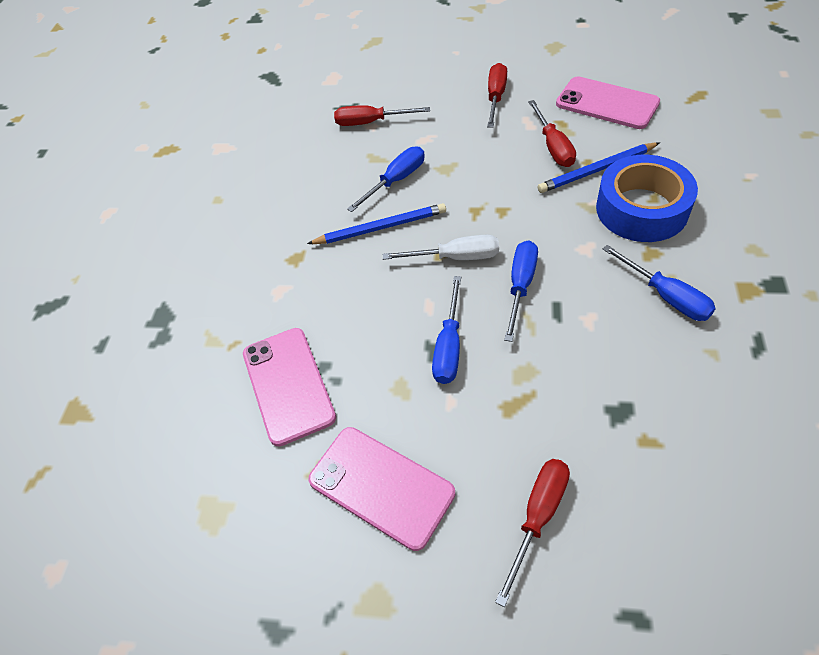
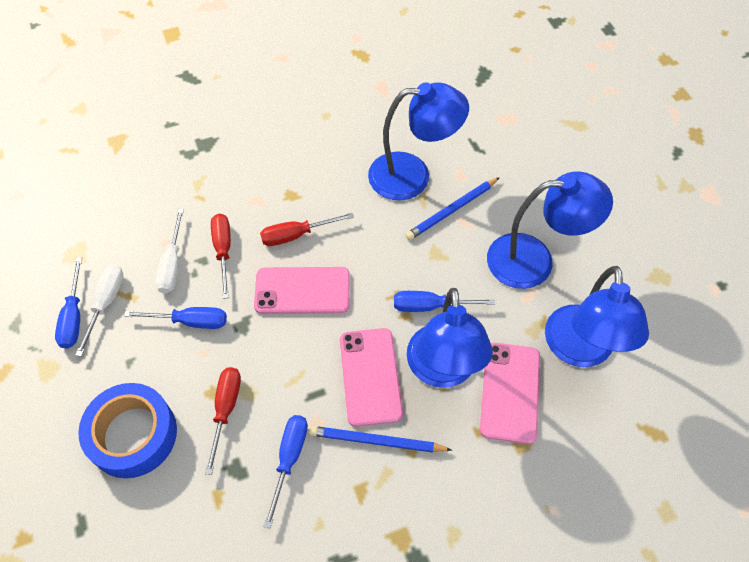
blue lamp: 0 -> 4
red screwdriver: 4 -> 3
white screwdriver: 1 -> 2

